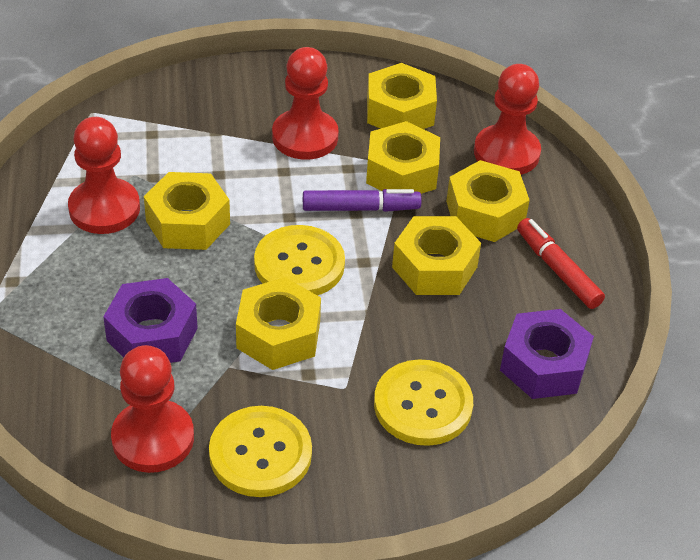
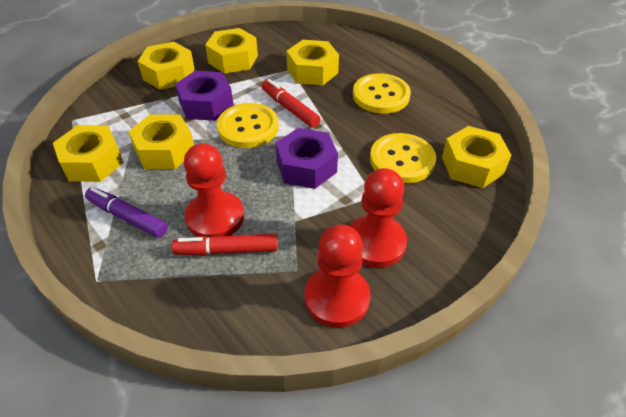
red marker: 1 -> 2
red pawn: 4 -> 3

